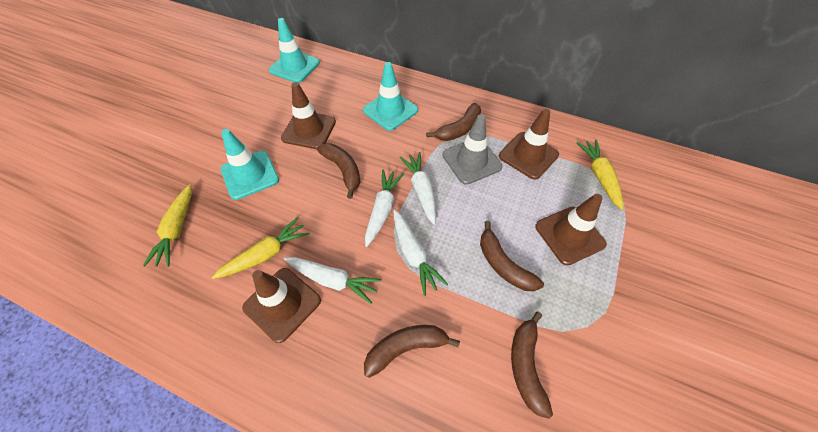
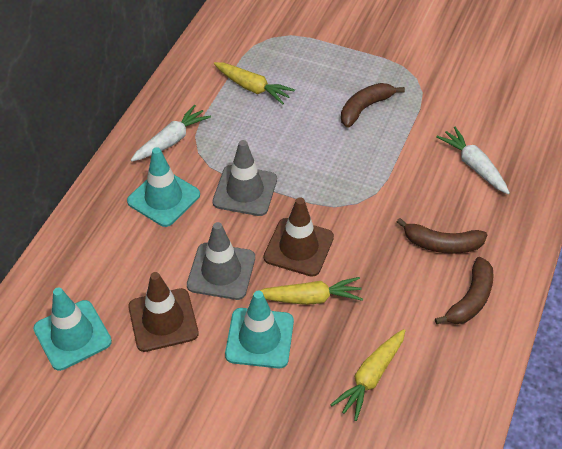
brown banana: 5 -> 3
brown traffic cone: 4 -> 2
grey traffic cone: 1 -> 2
white carrot: 4 -> 2

